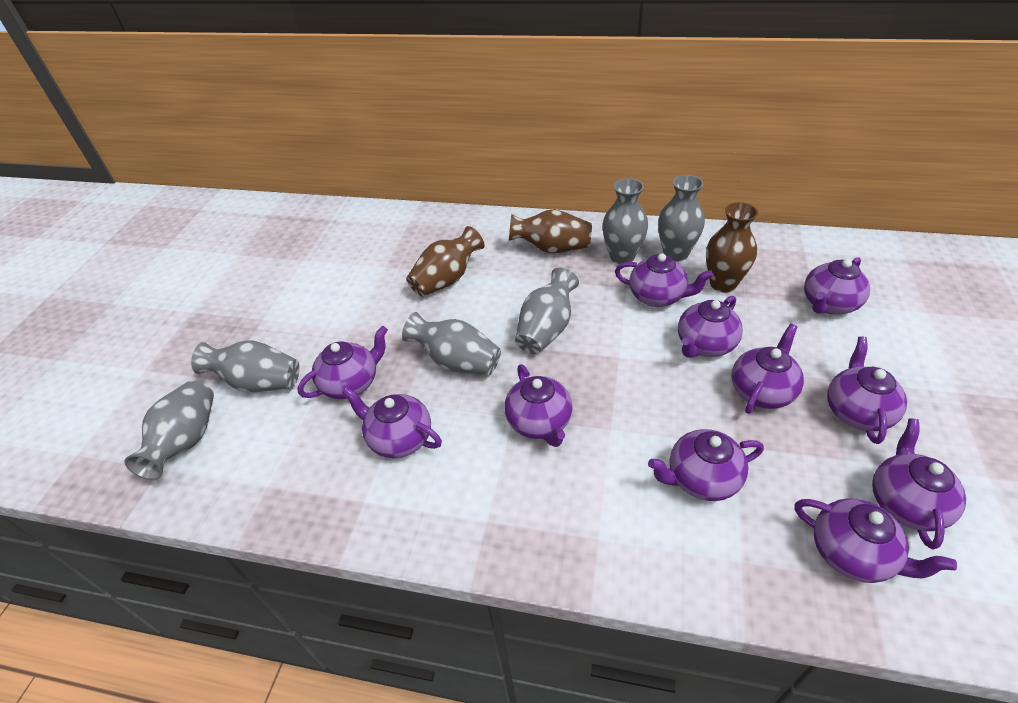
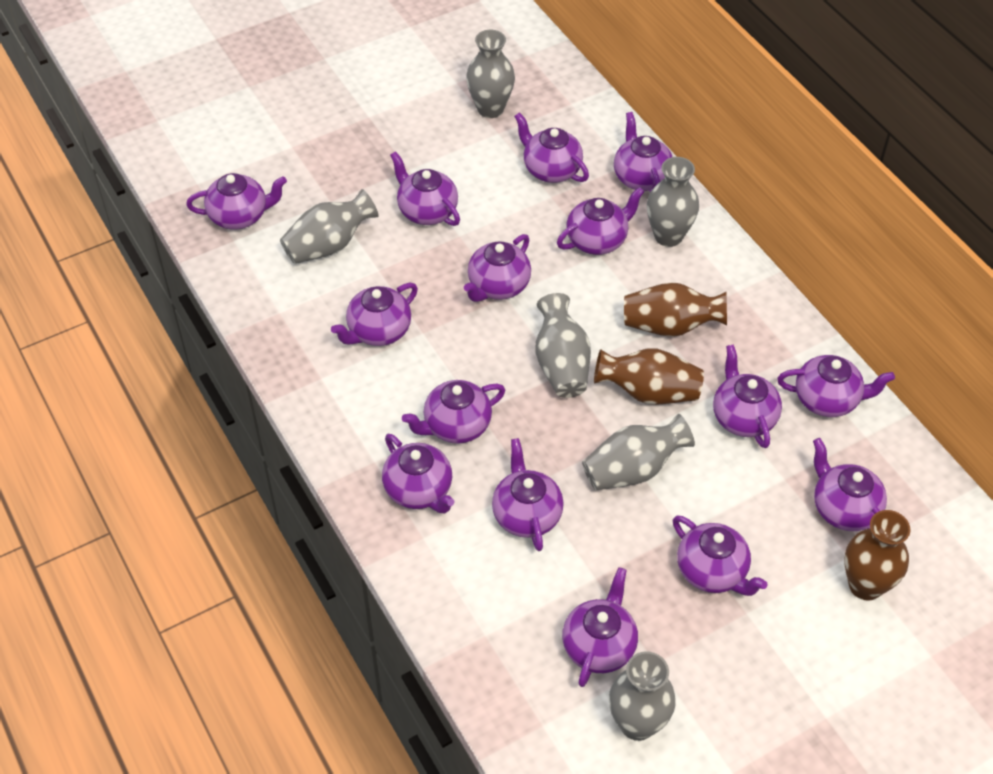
purple teapot: 11 -> 15

